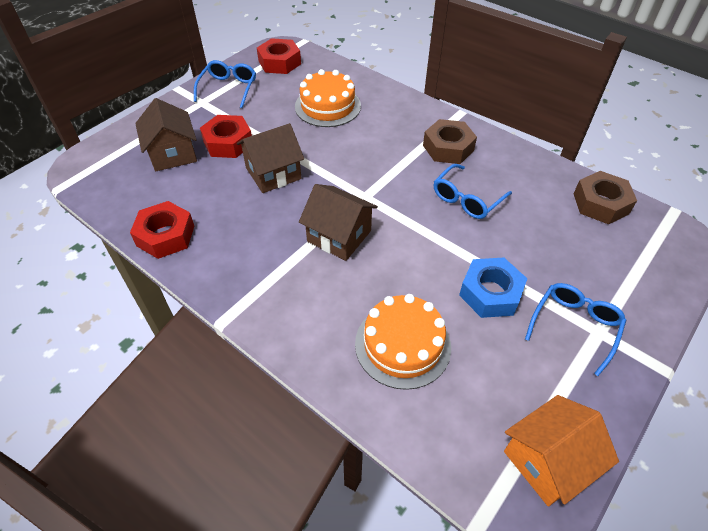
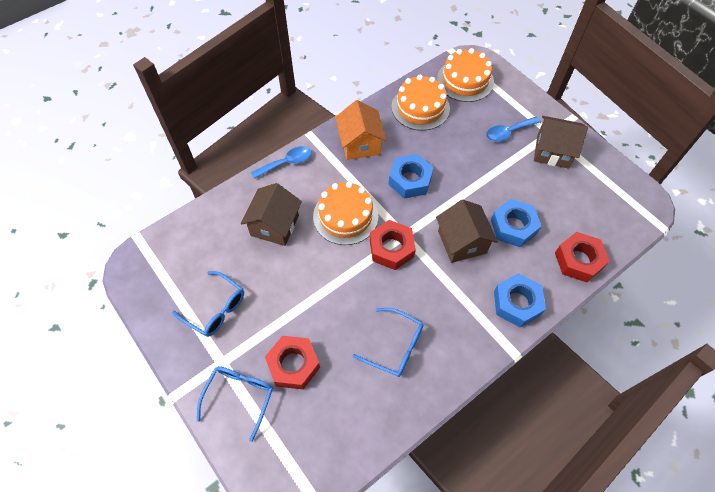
blue nut: 1 -> 3
blue spoon: 0 -> 2
brown nut: 2 -> 0
orange cake: 2 -> 3

